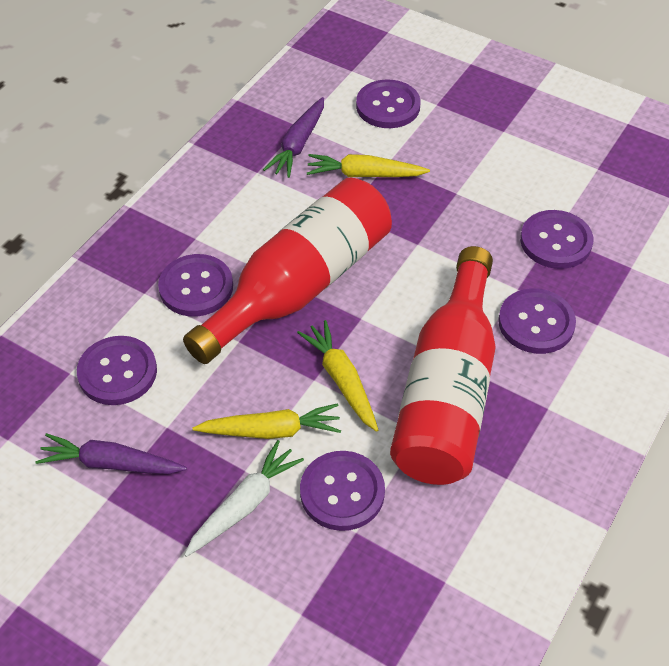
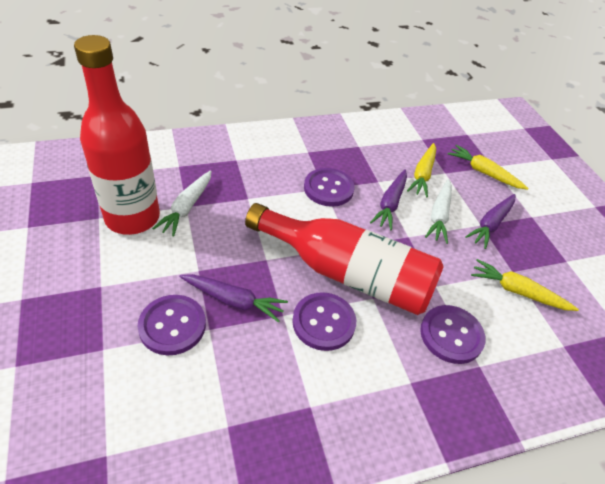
purple button: 6 -> 4
purple carrot: 2 -> 3
white carrot: 1 -> 2

